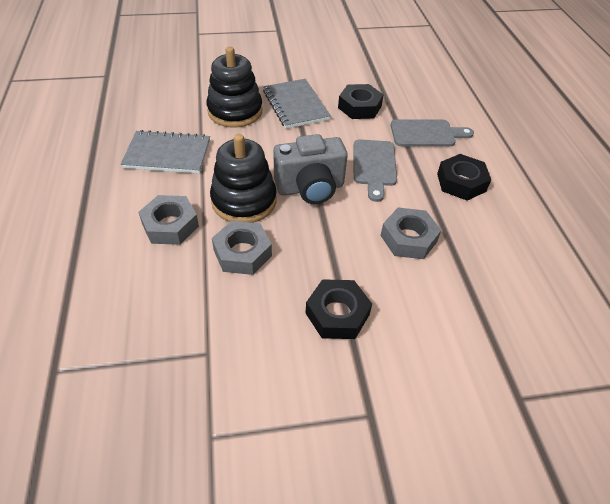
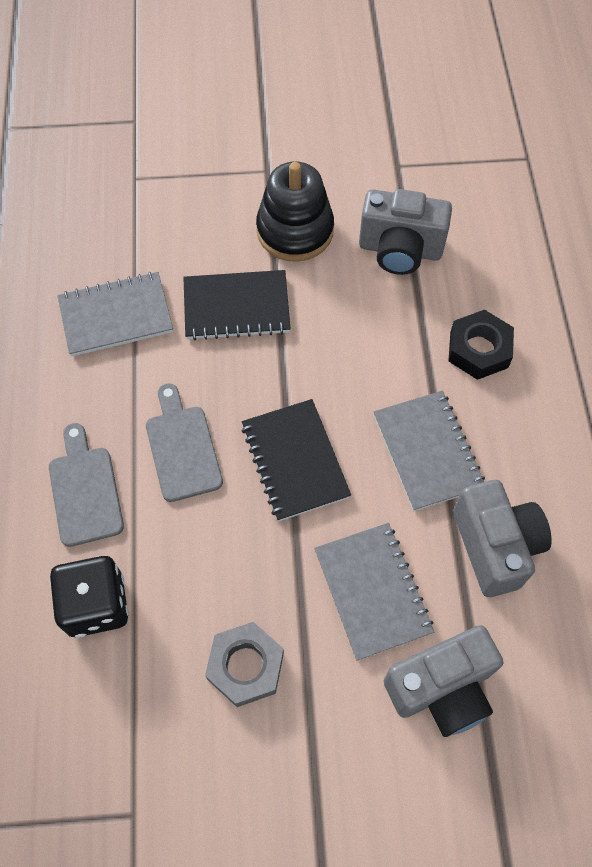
black dice: 0 -> 1
black notebook: 0 -> 2
black nut: 3 -> 1
black stacking toy: 2 -> 1
grey camera: 1 -> 3
grey notebook: 2 -> 3
grey nut: 3 -> 1

